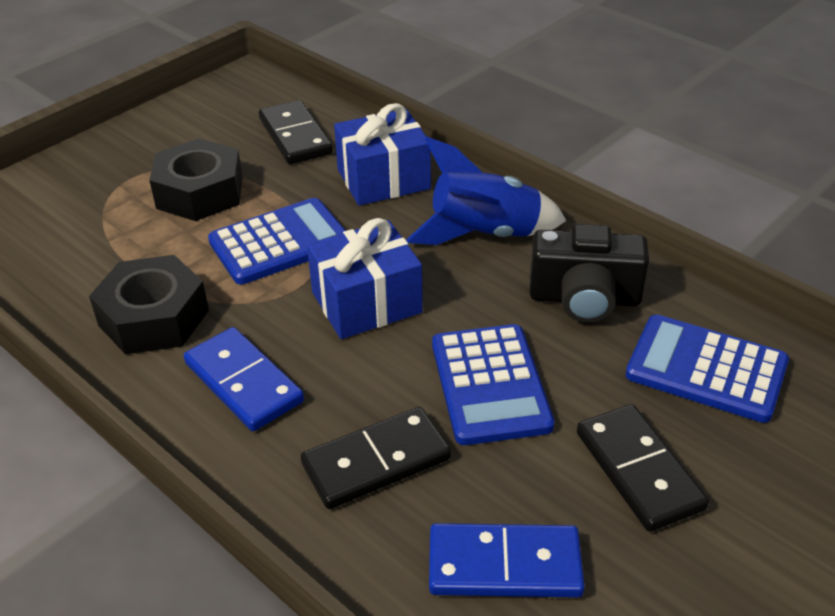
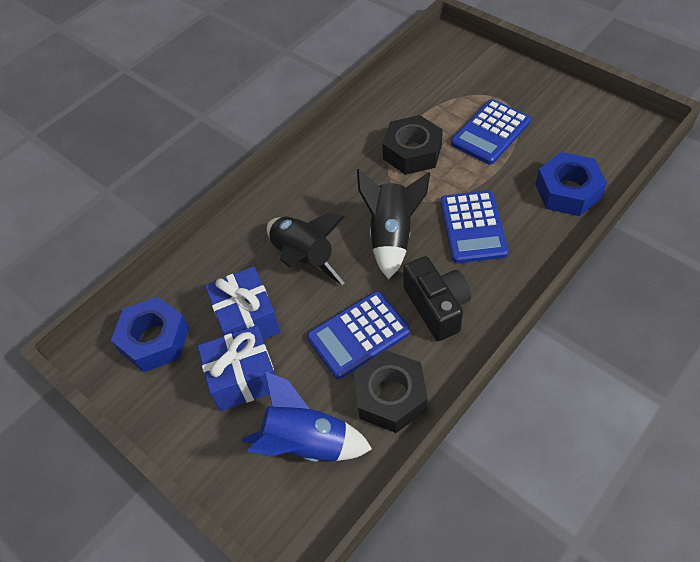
black domino: 3 -> 0
black rocket: 0 -> 2
blue domino: 2 -> 0
blue nut: 0 -> 2

